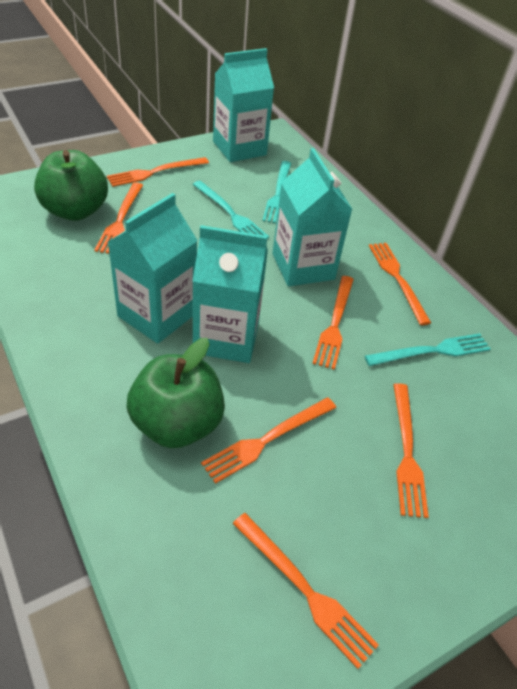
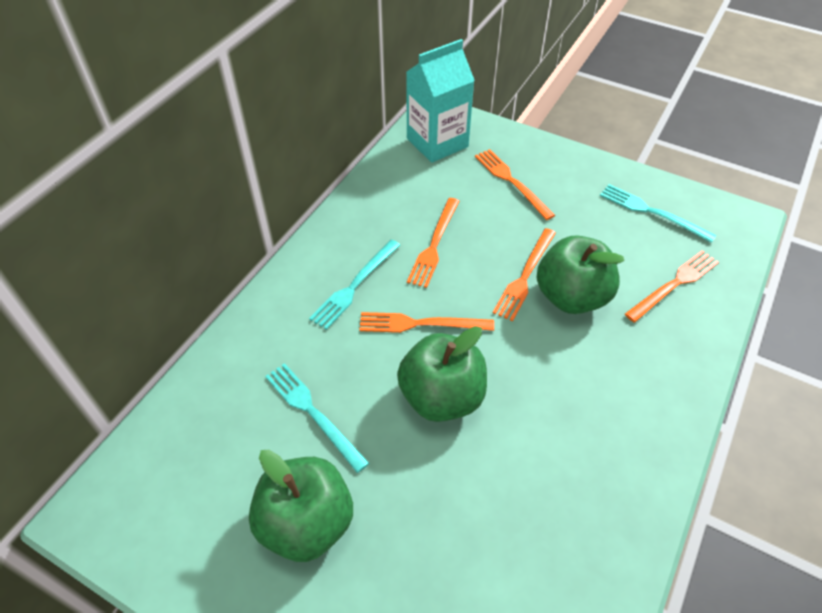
green apple: 2 -> 3
orange fork: 7 -> 5
turquoise carton: 4 -> 1

